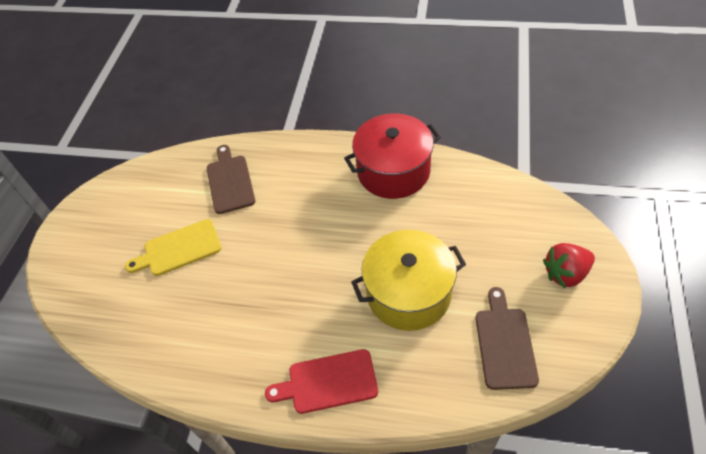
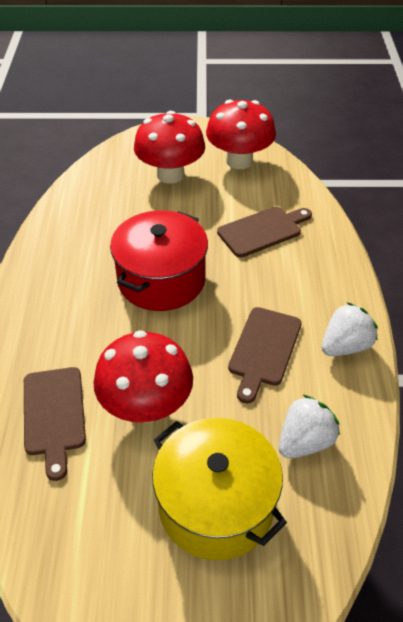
brown cutting board: 2 -> 3
red cutting board: 1 -> 0
red mushroom: 0 -> 3
red strawberry: 1 -> 0
white strawberry: 0 -> 2
yellow cutting board: 1 -> 0

